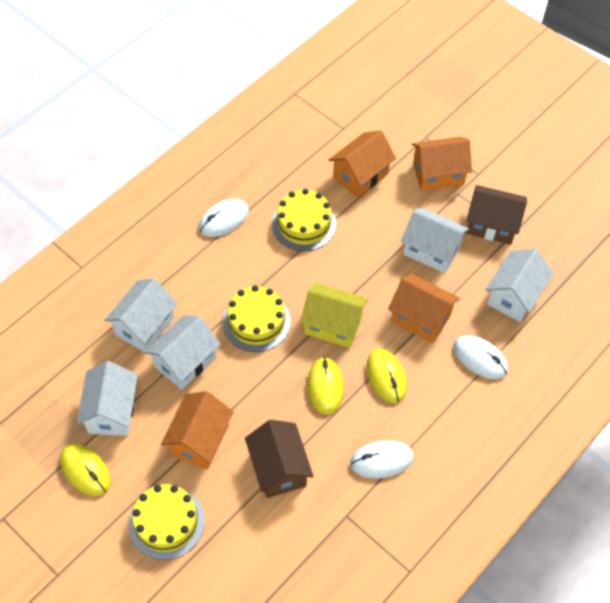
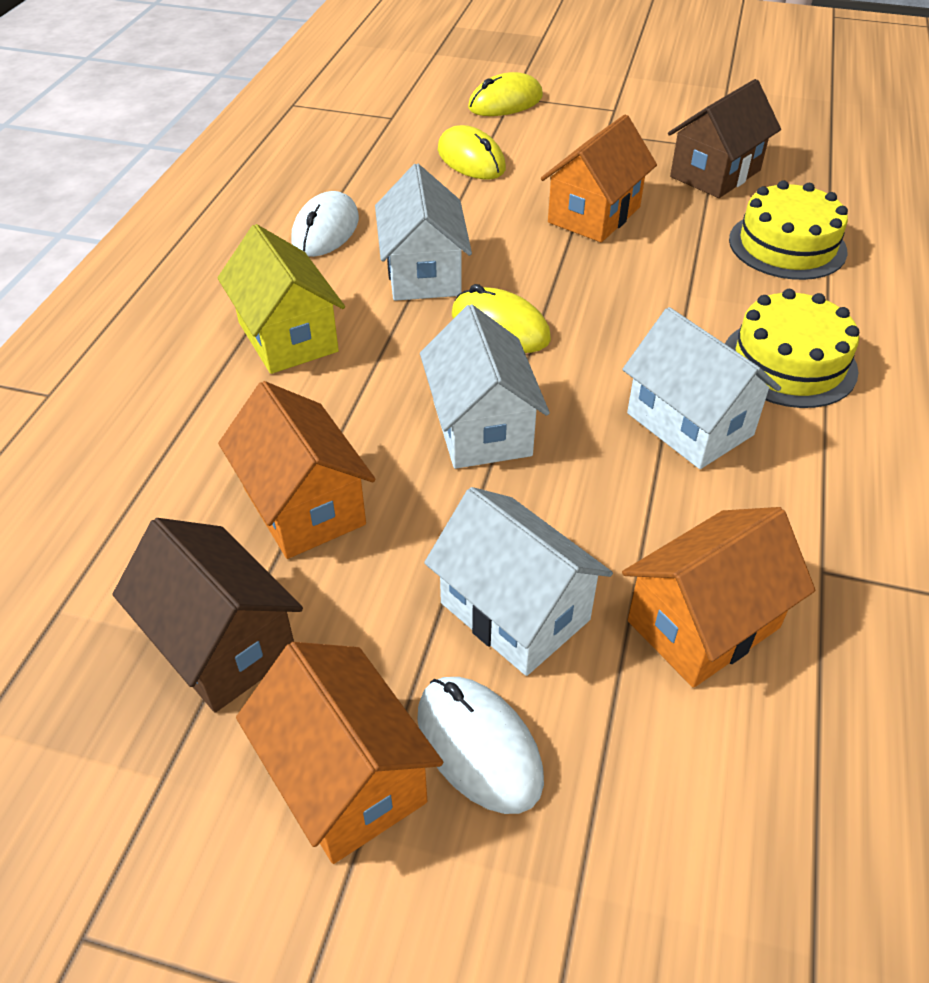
white house: 5 -> 4
white mouse: 3 -> 2
yellow cake: 3 -> 2

